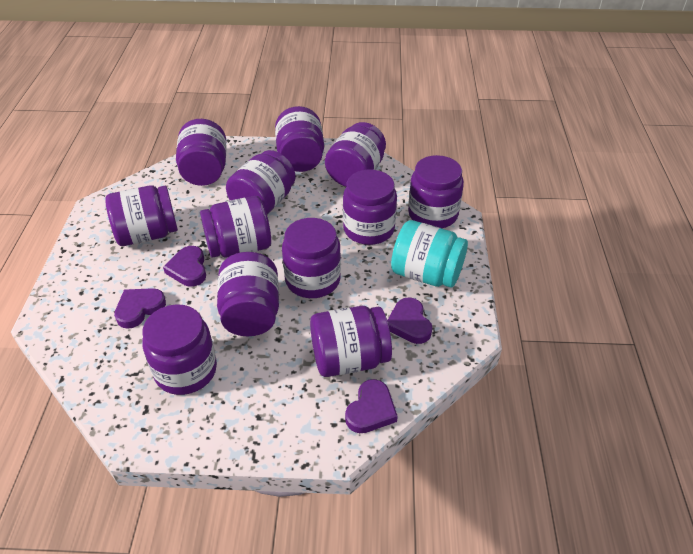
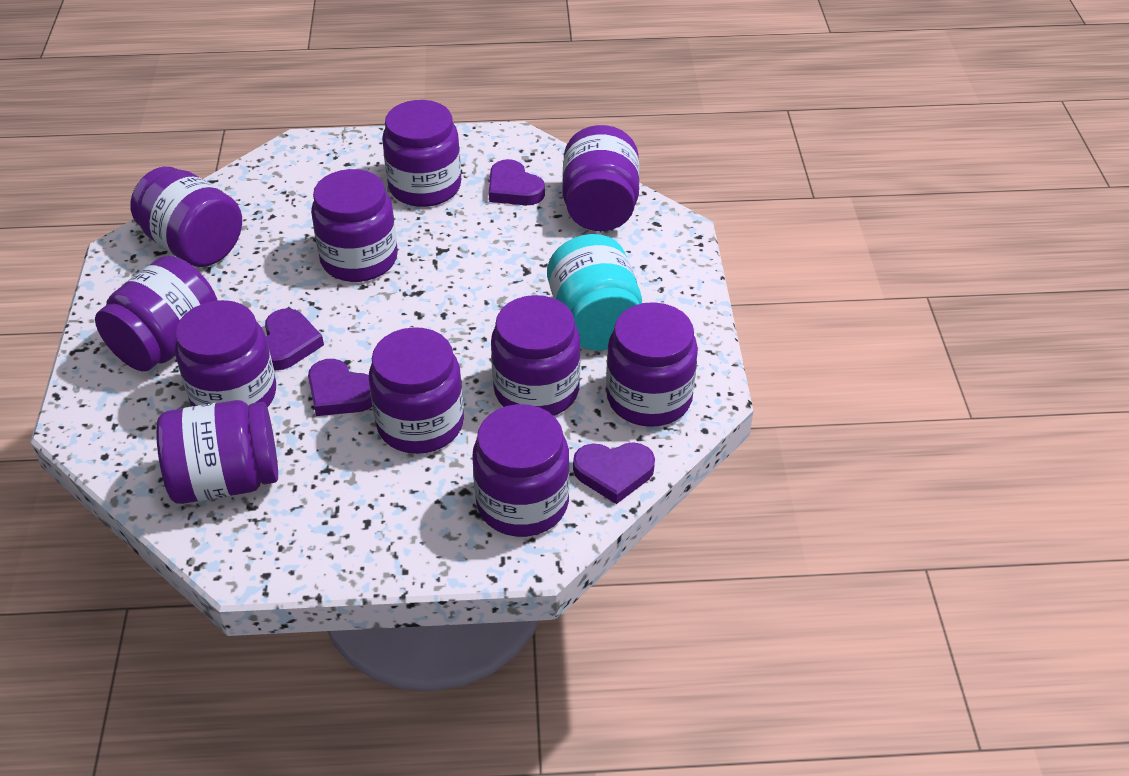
purple jar: 12 -> 11

